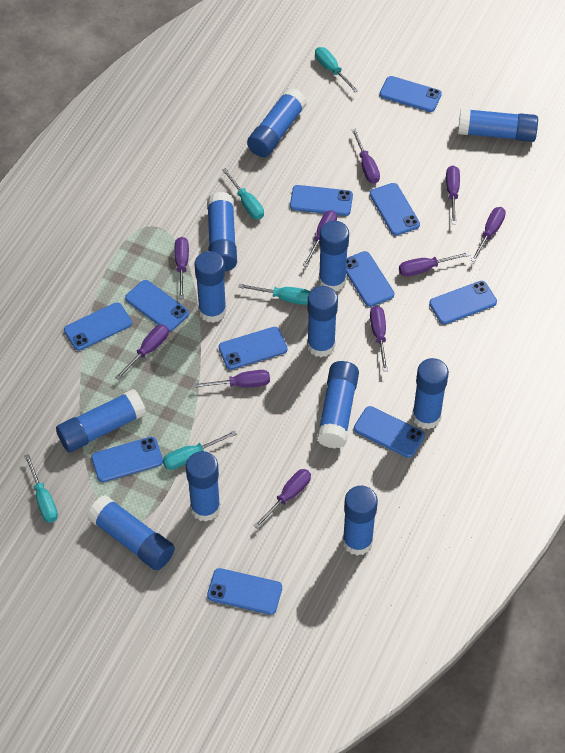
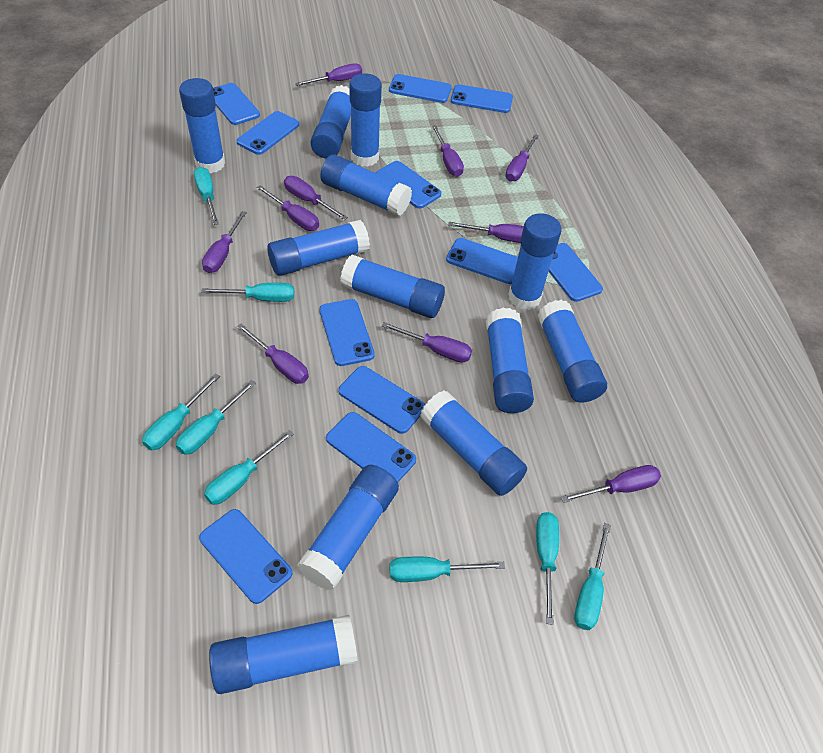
turquoise screwdriver: 5 -> 8

